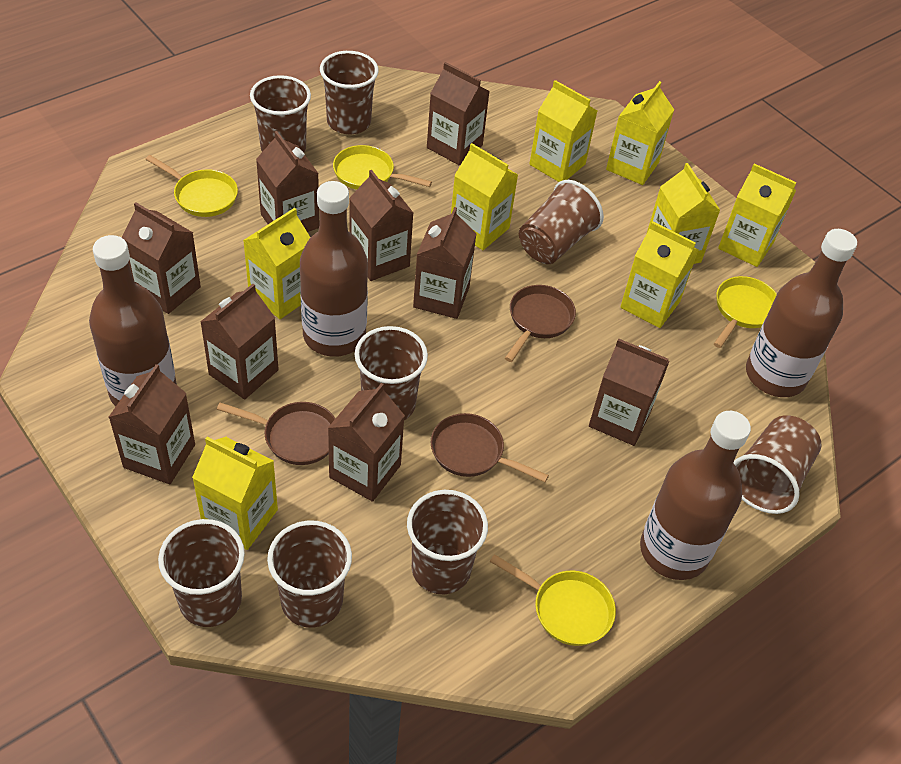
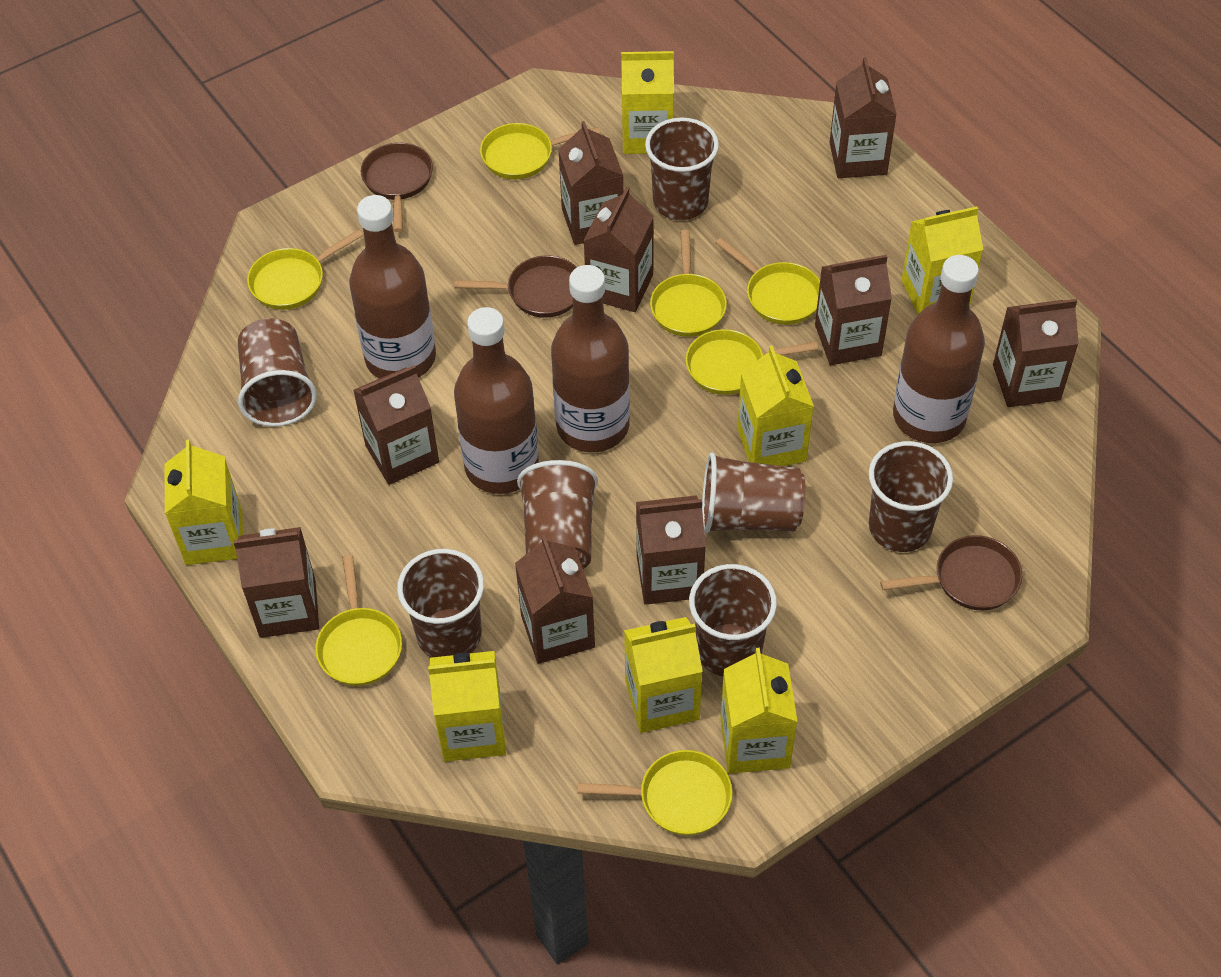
brown cup: 8 -> 7
yellow carton: 8 -> 7
yellow pan: 4 -> 7

